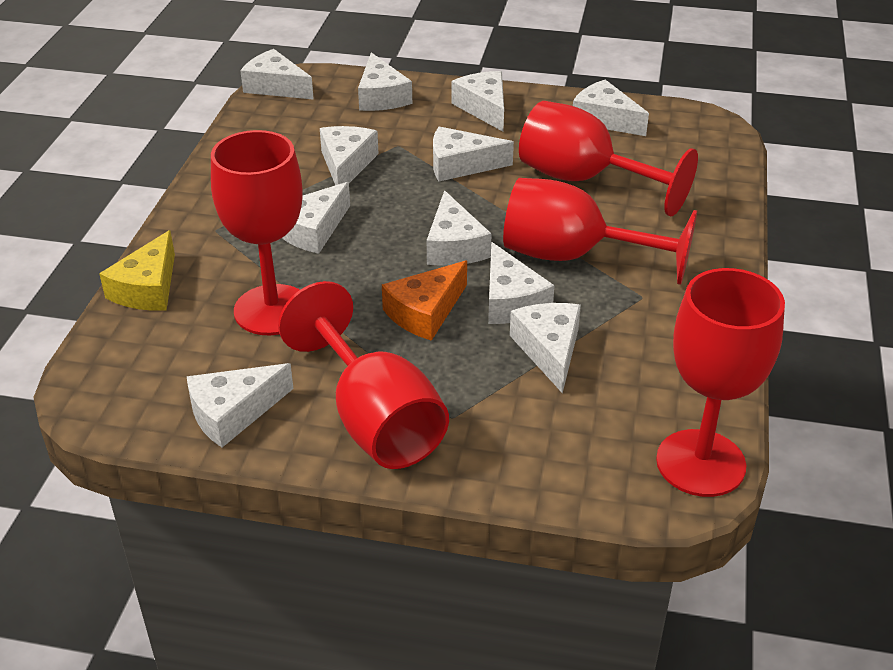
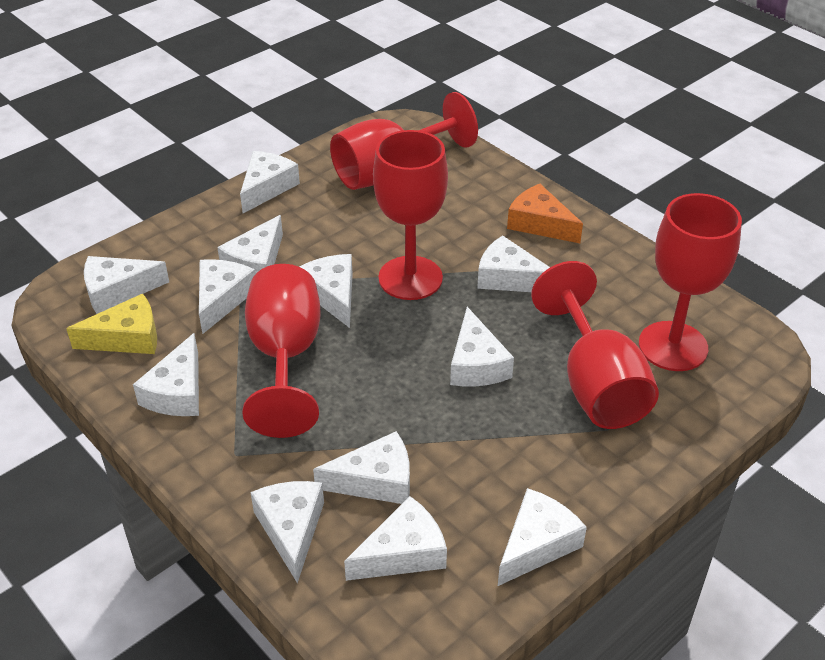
white cheese: 11 -> 12

